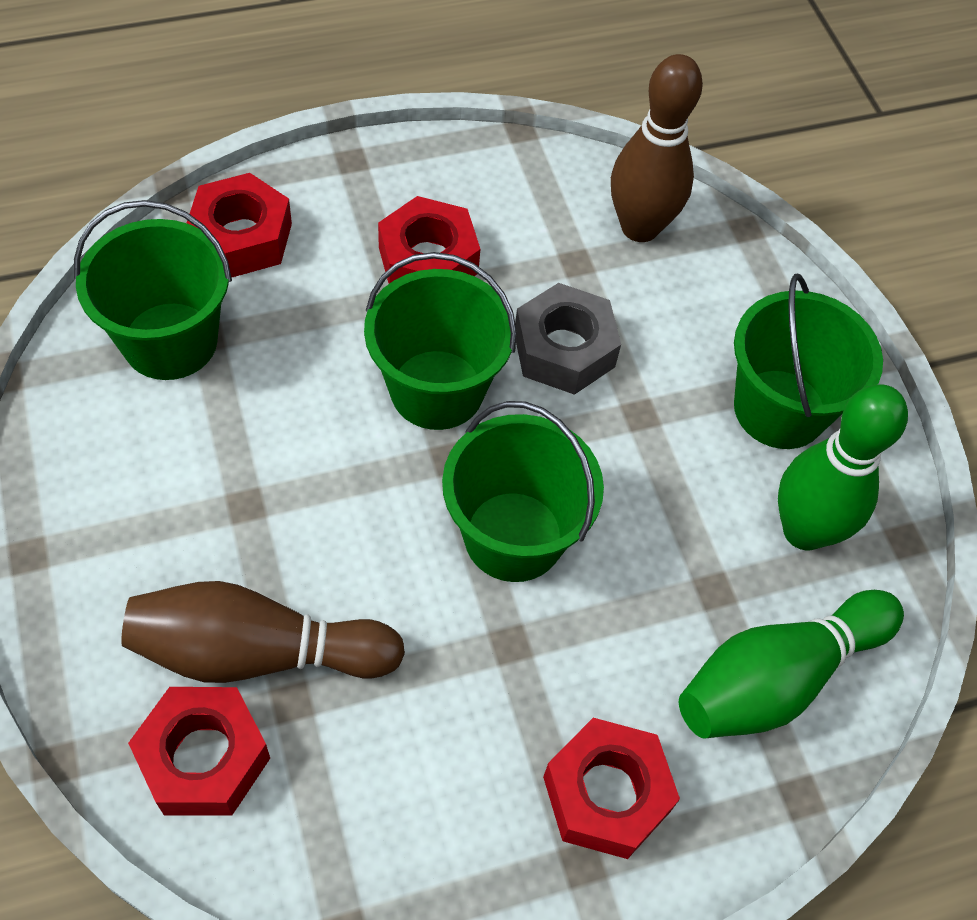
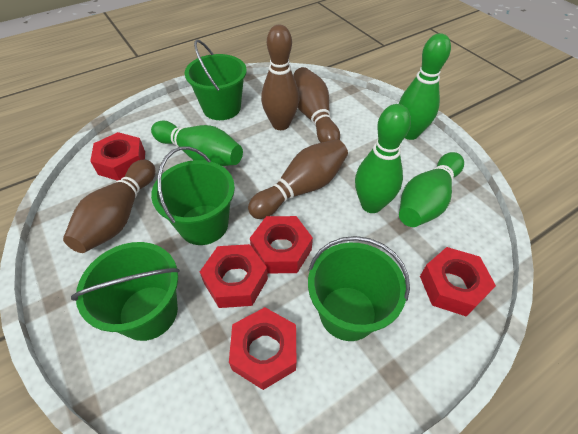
brown bowling pin: 2 -> 4
green bowling pin: 2 -> 4
grey nut: 1 -> 0
red nut: 4 -> 5

